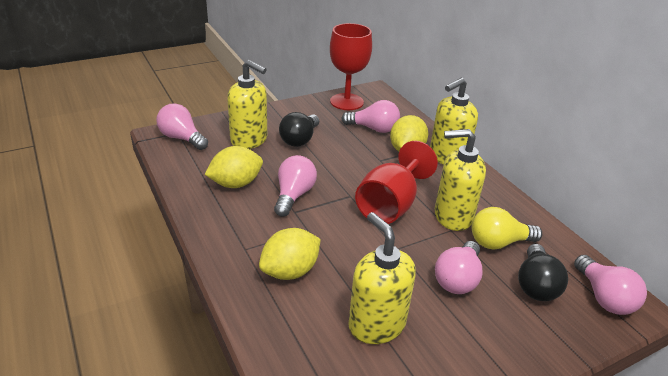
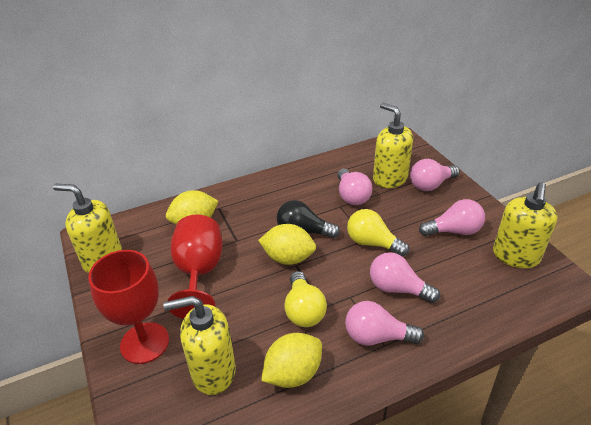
black light bulb: 2 -> 1
yellow light bulb: 1 -> 2

